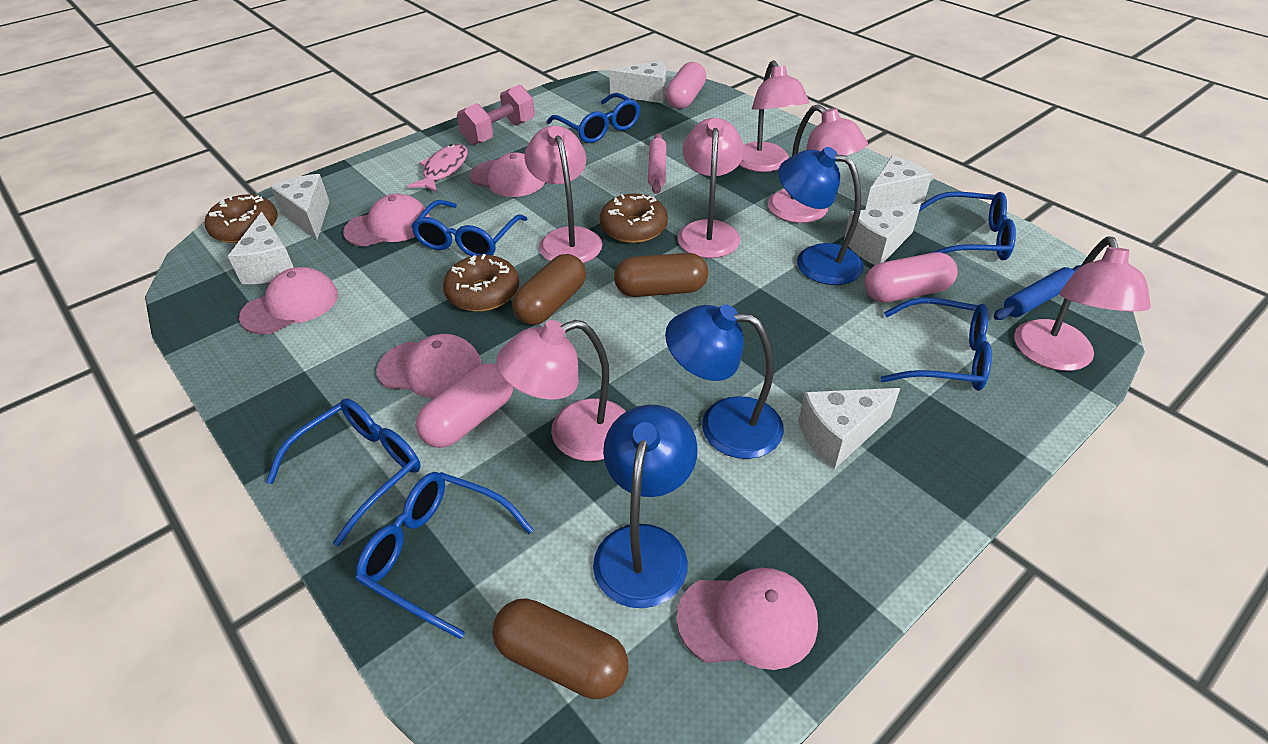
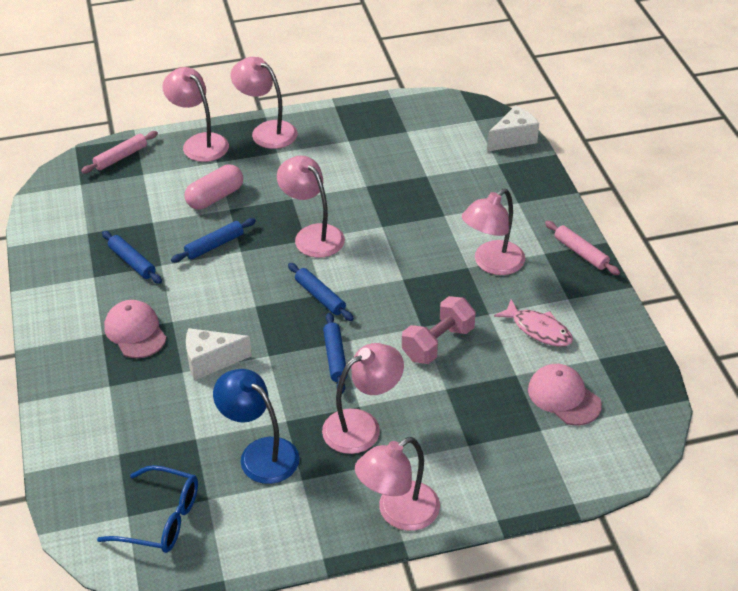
blue glasses: 6 -> 1
blue lamp: 3 -> 1
blue rolling pin: 1 -> 4
brown capsule: 3 -> 0
brown donut: 3 -> 0
pink cap: 5 -> 2
pink capsule: 3 -> 1
pink rolling pin: 1 -> 2
white cheese: 6 -> 2

